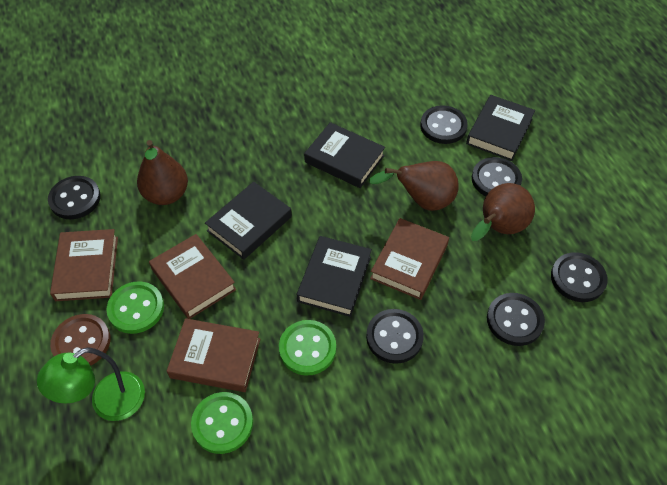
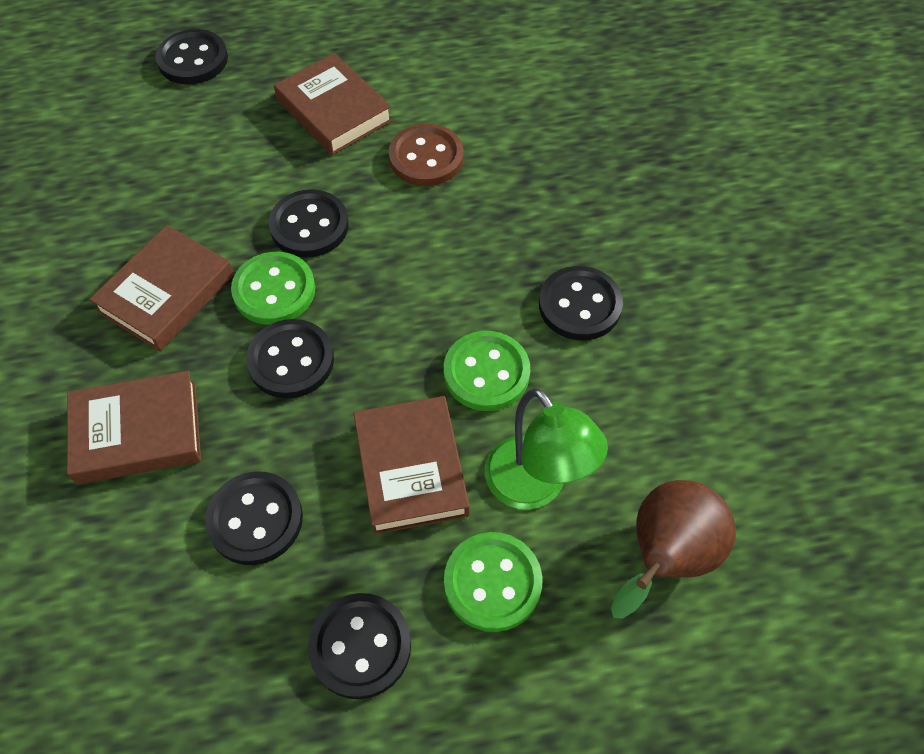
black book: 4 -> 0
brown pear: 3 -> 1

